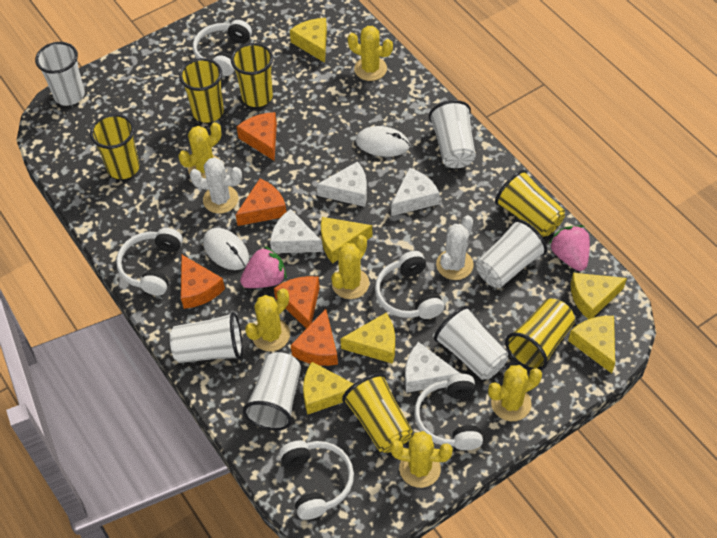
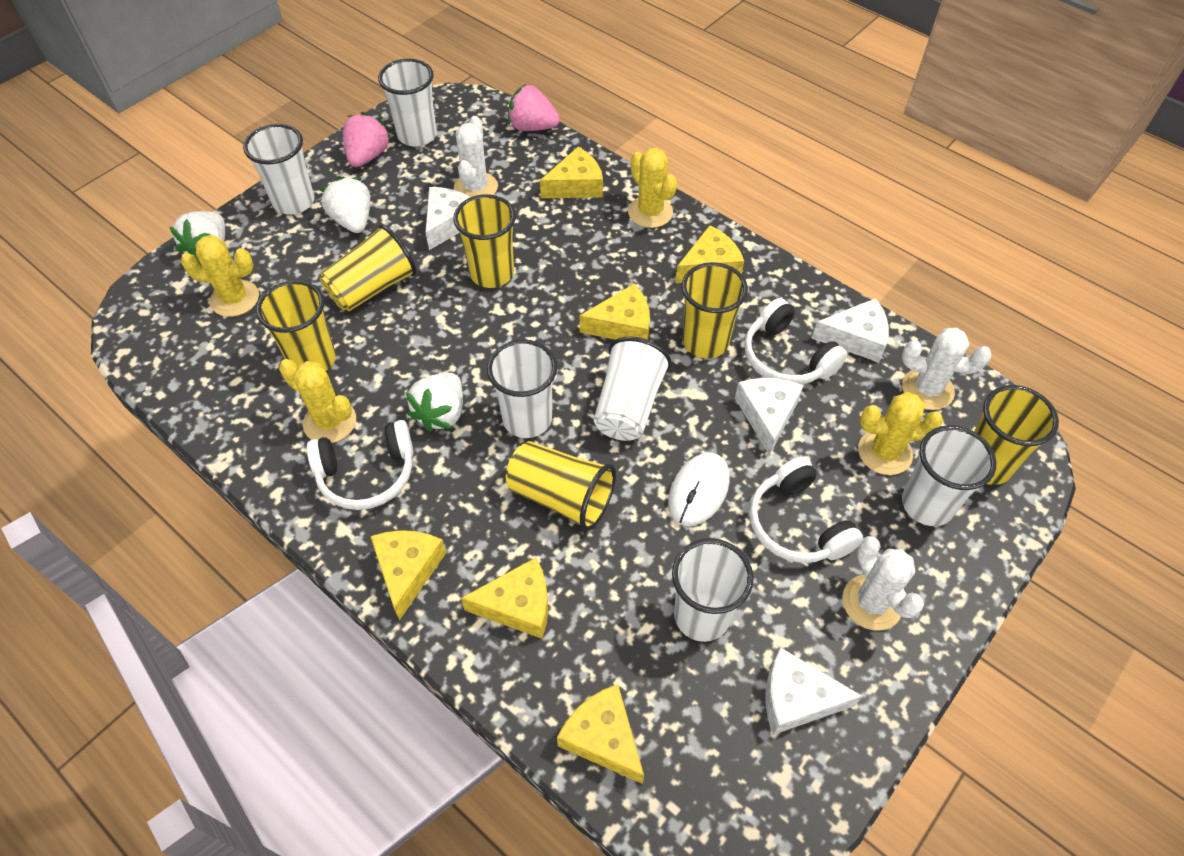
orange cheese: 5 -> 0
white cactus: 2 -> 3
white headphones: 5 -> 3
white mouse: 2 -> 1
white strawberry: 0 -> 3
yellow cactus: 6 -> 4

